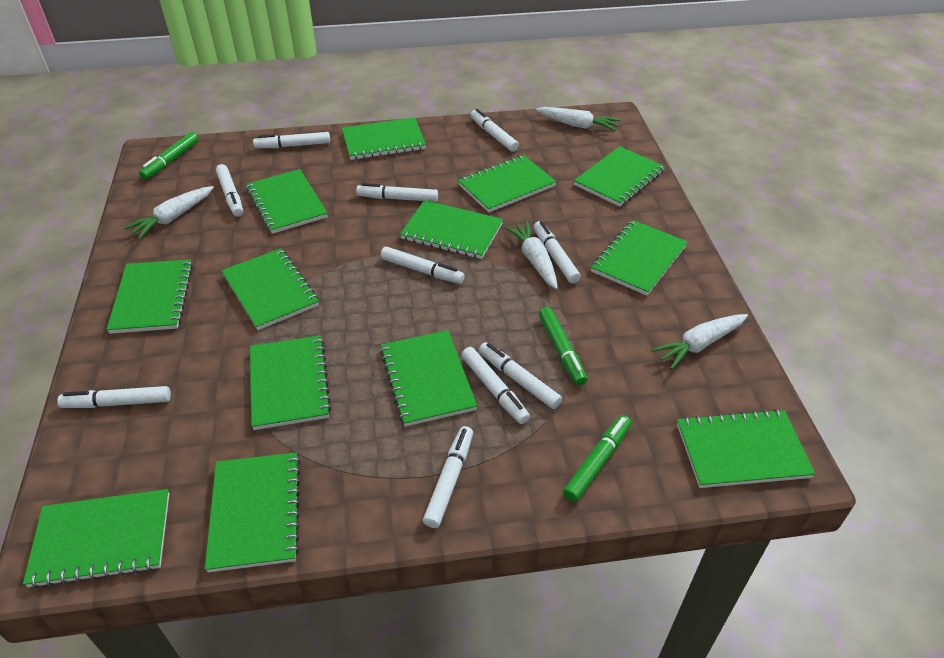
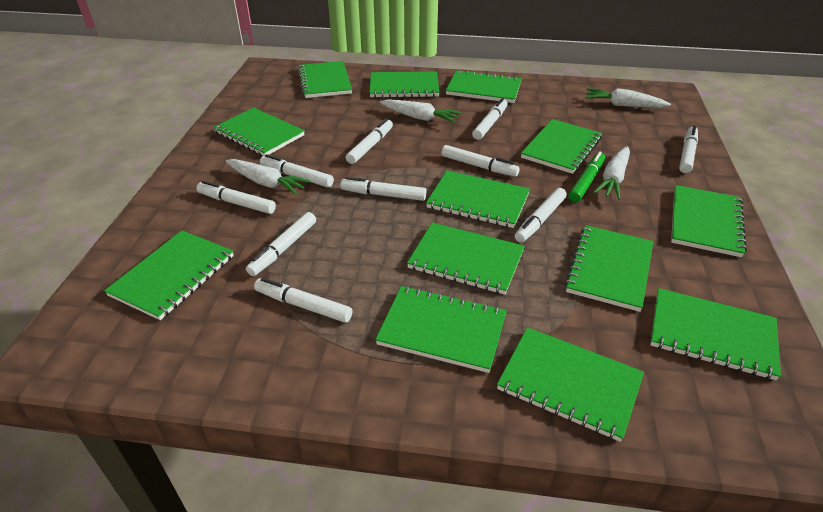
green marker: 3 -> 1

